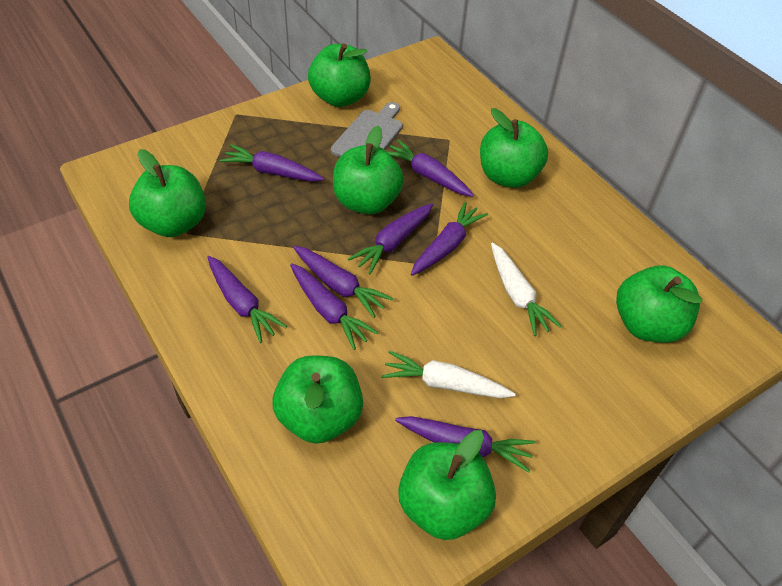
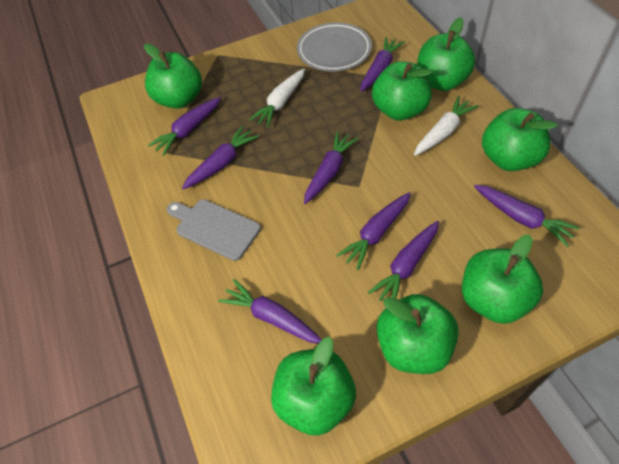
grey plate: 0 -> 1

